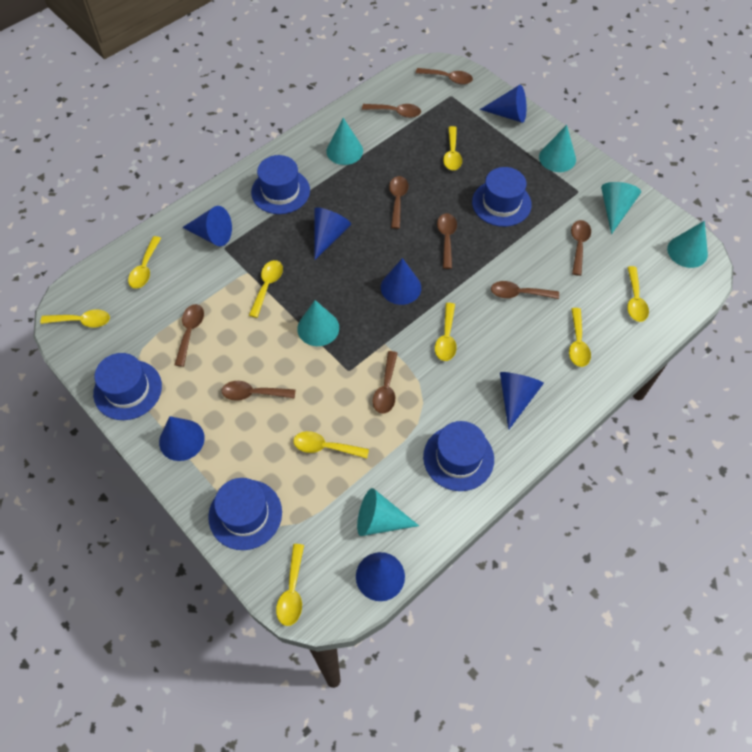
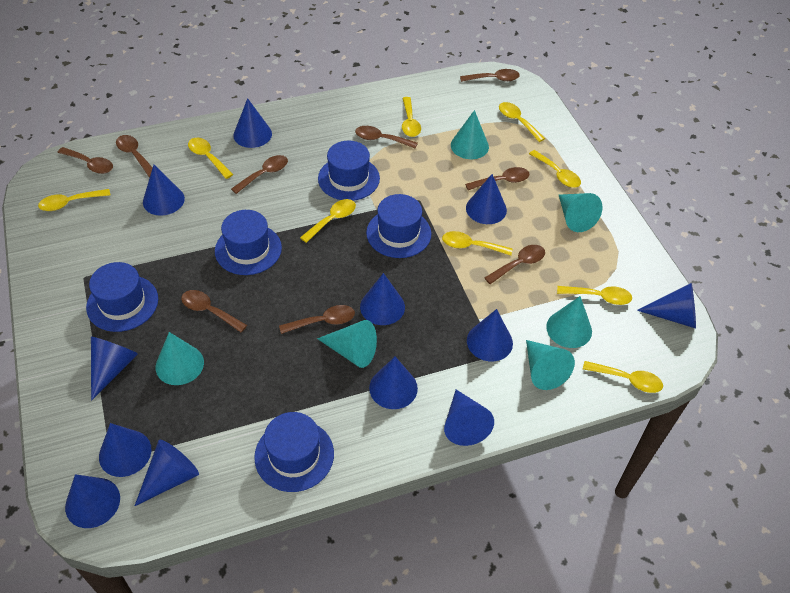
blue cone: 7 -> 12

